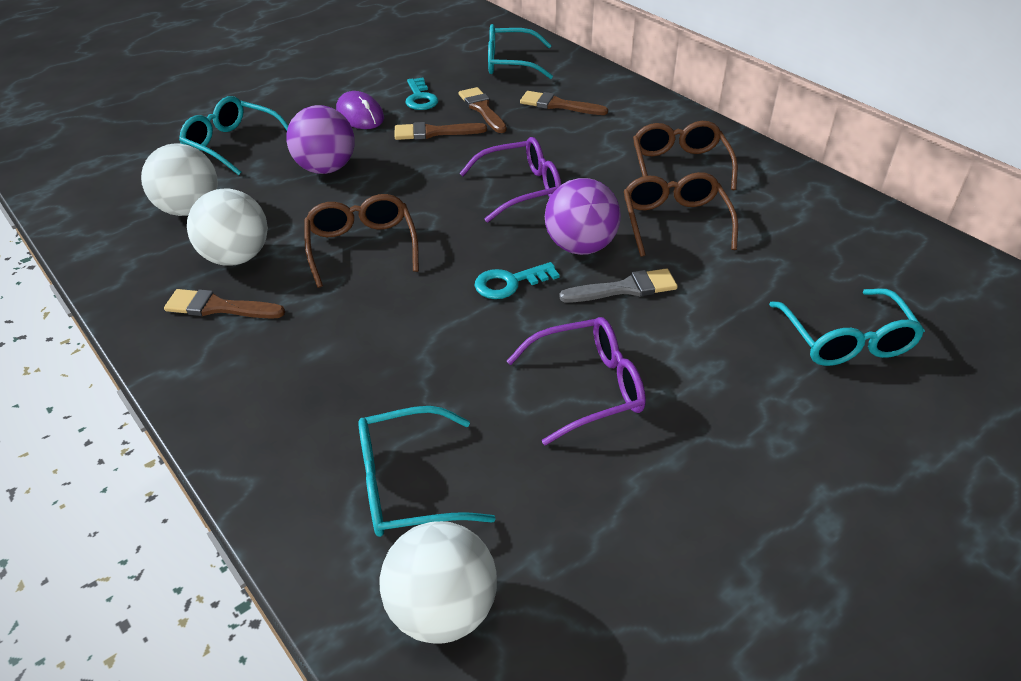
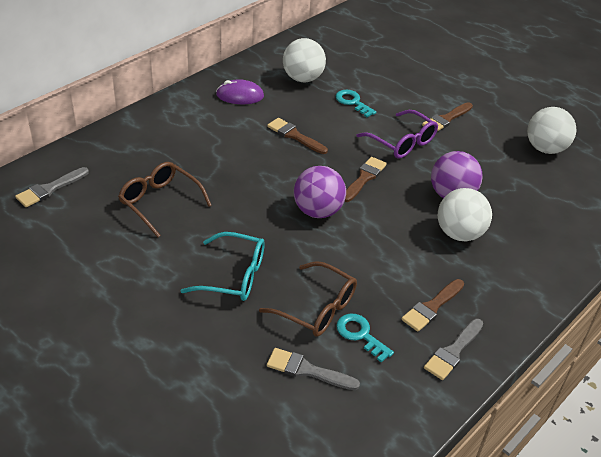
brown glasses: 3 -> 2
grey brush: 1 -> 3
purple glasses: 2 -> 1
turquoise glasses: 4 -> 1

